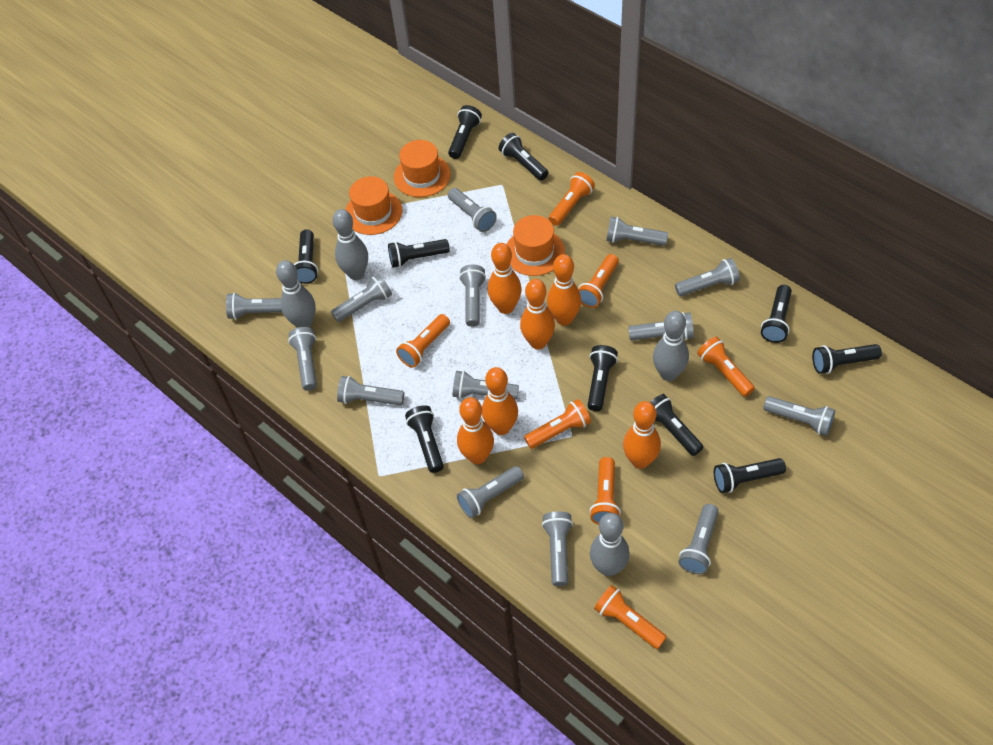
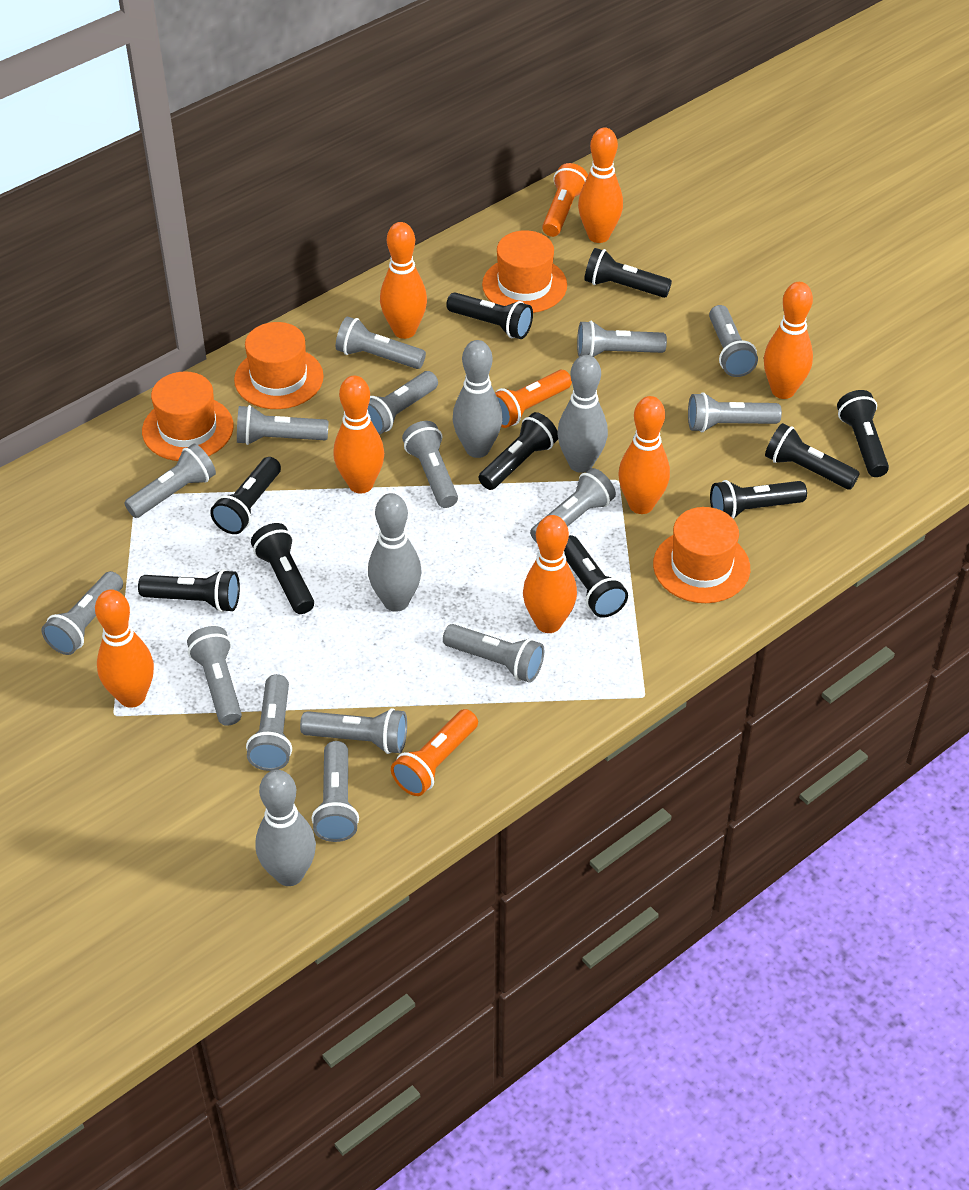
grey flashlight: 14 -> 15
orange bowling pin: 6 -> 7
orange flashlight: 7 -> 3
orange hat: 3 -> 4

